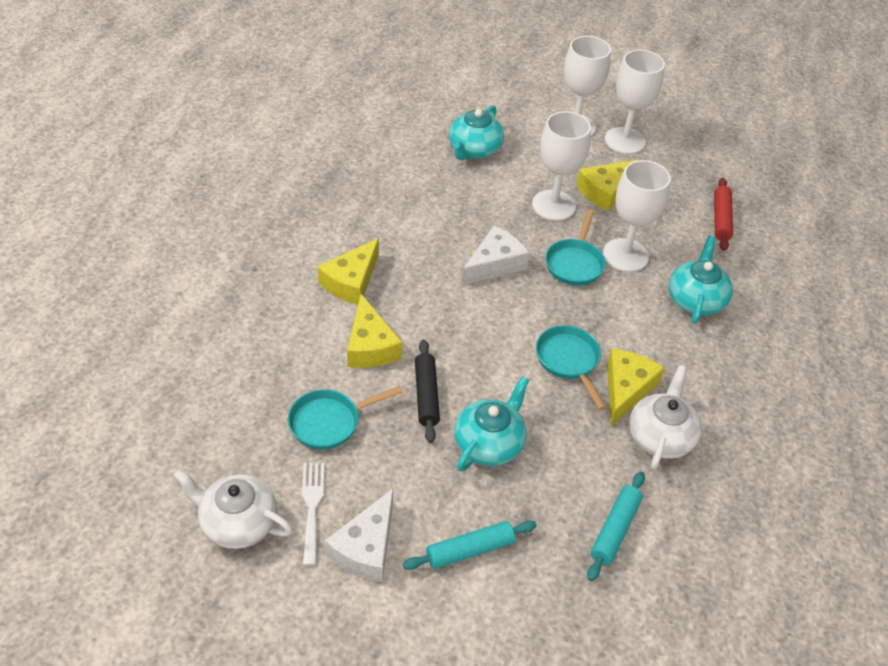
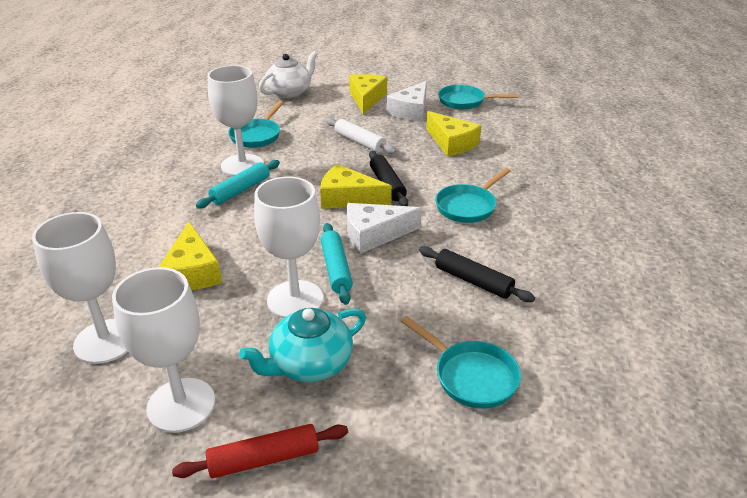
black rolling pin: 1 -> 2
turquoise pan: 3 -> 4
turquoise teapot: 3 -> 1
white fork: 1 -> 0
white rolling pin: 0 -> 1
white teapot: 2 -> 1

